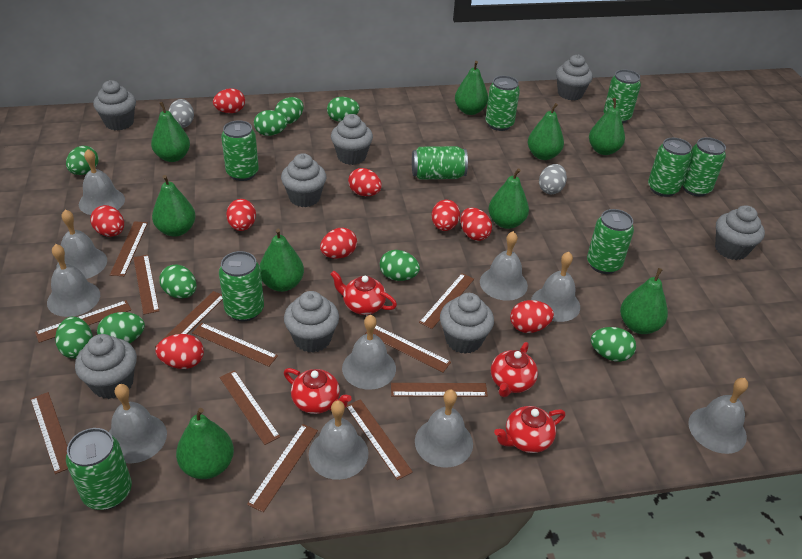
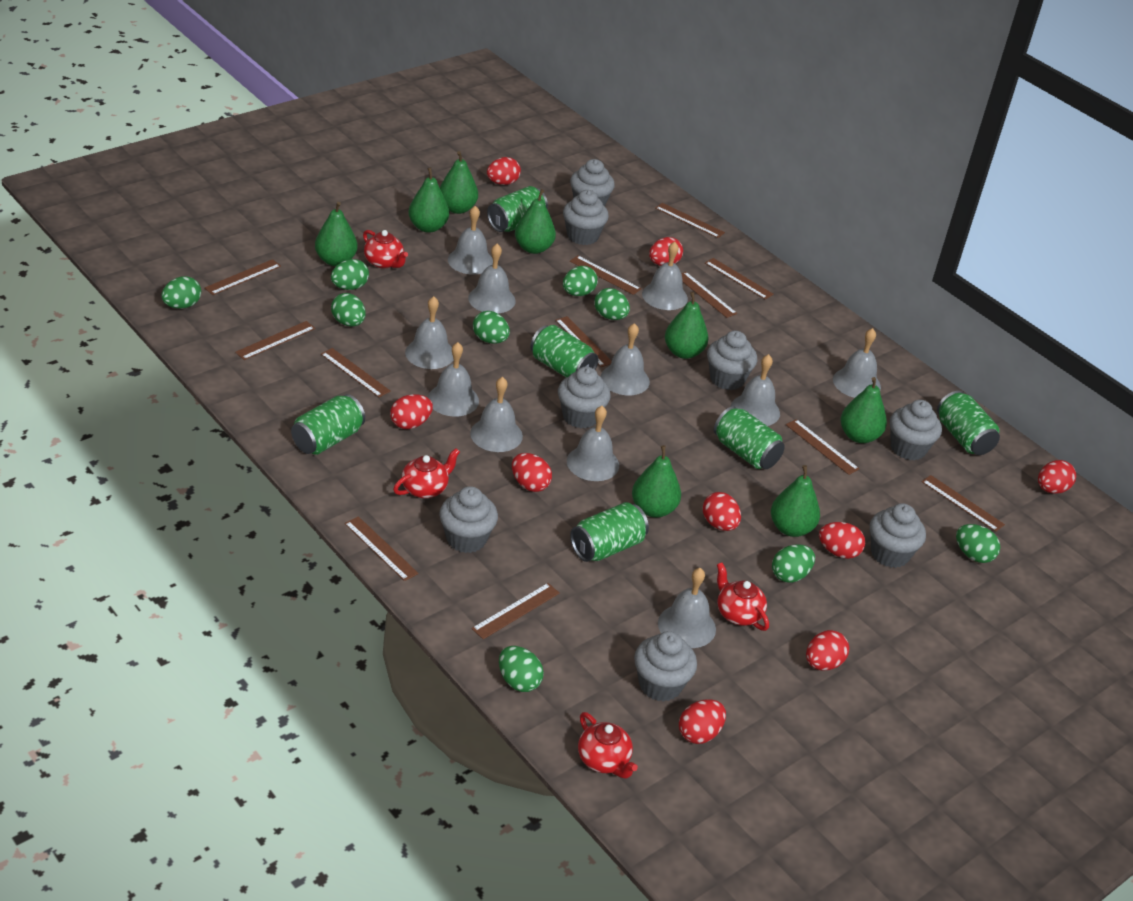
green can: 9 -> 6
green pear: 9 -> 8
grey bell: 10 -> 11
grey egg: 2 -> 0

